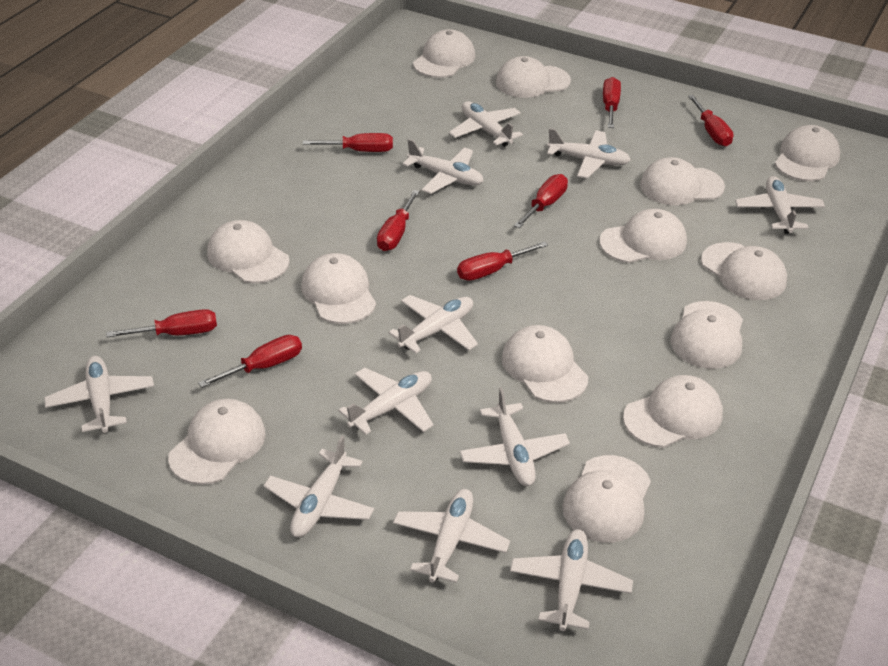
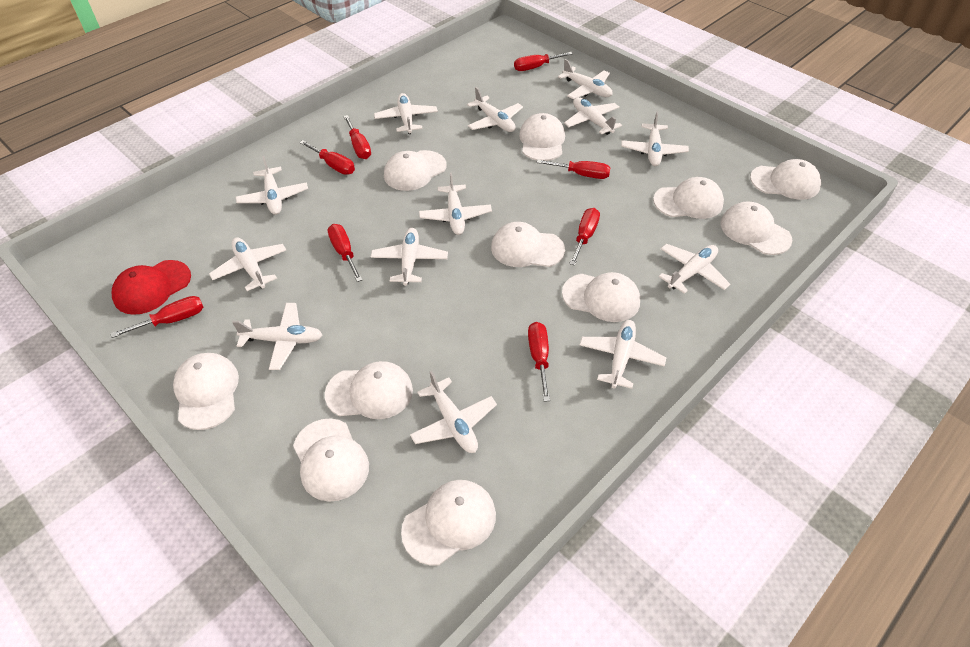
red cap: 0 -> 1
white cap: 13 -> 11
white plane: 11 -> 13

